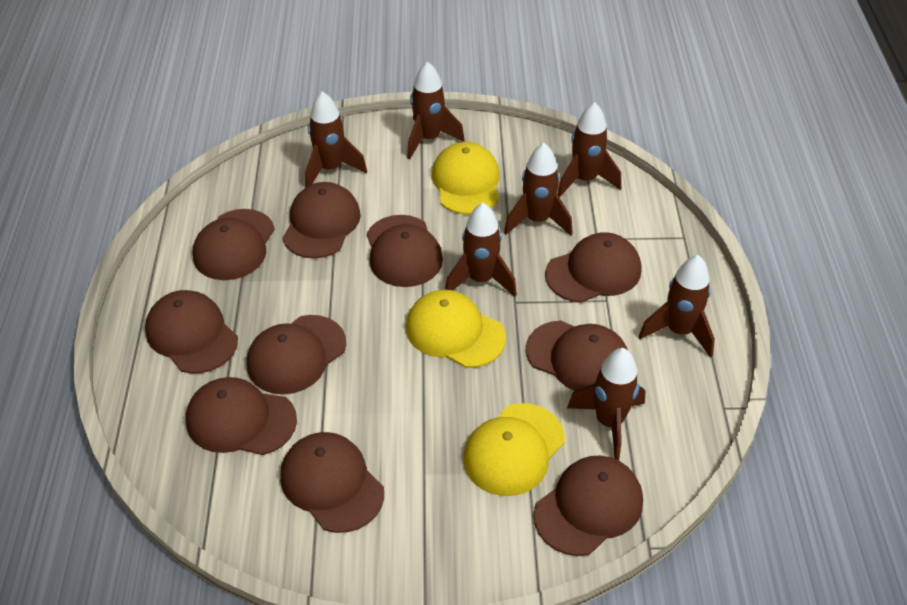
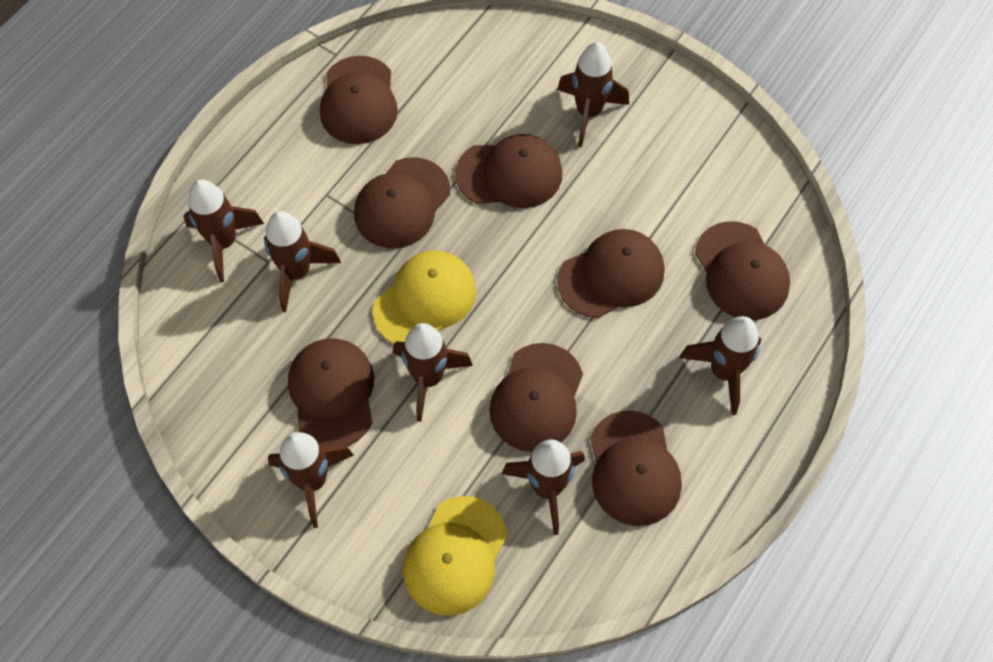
brown cap: 10 -> 8
yellow cap: 3 -> 2

